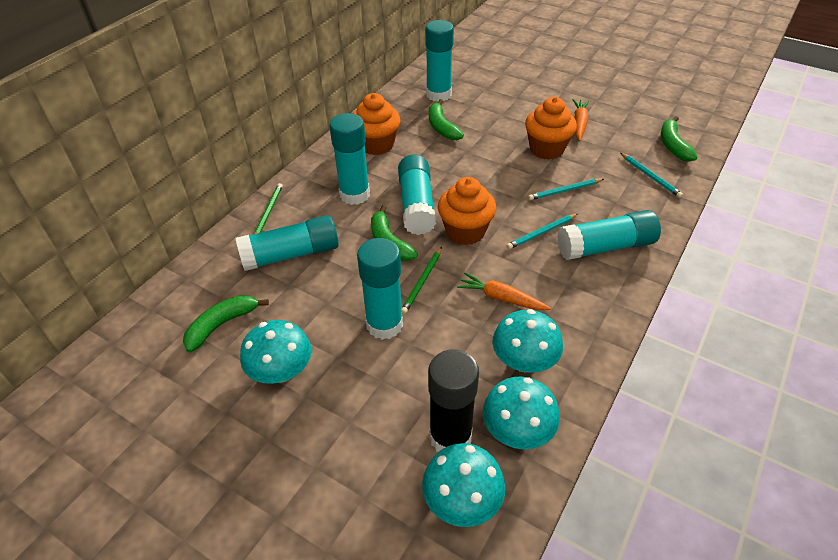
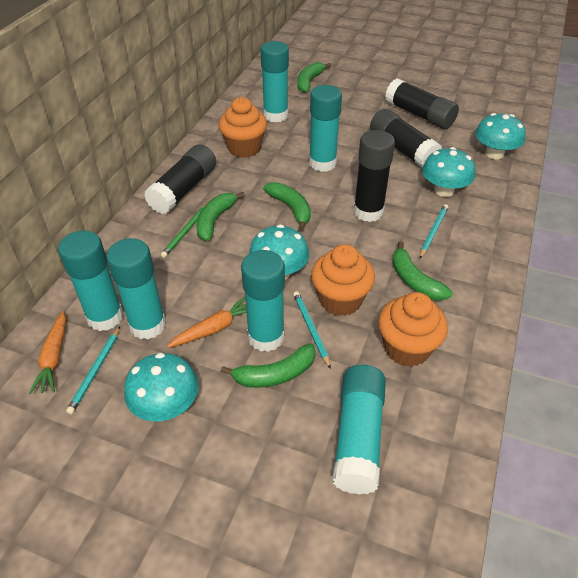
black glue stick: 1 -> 4
green banana: 4 -> 5
green pencil: 2 -> 1

